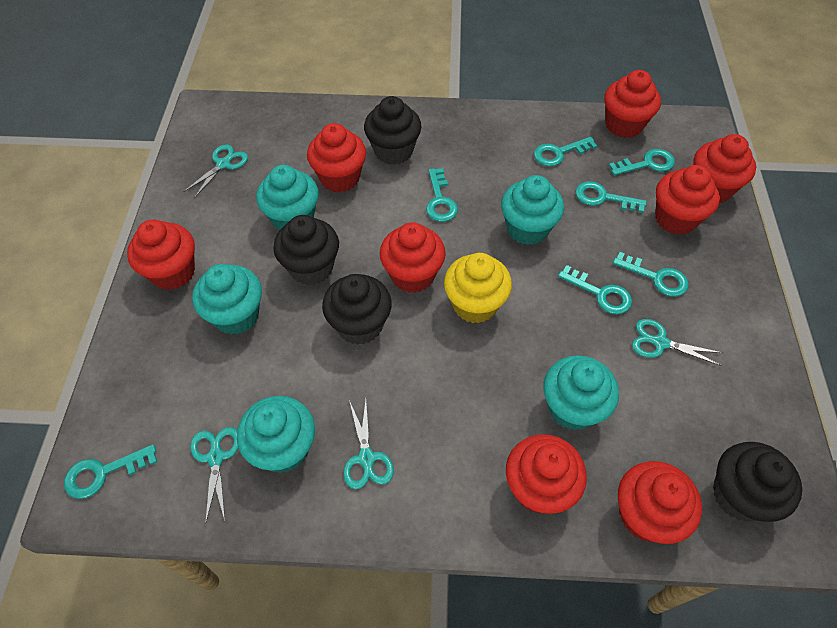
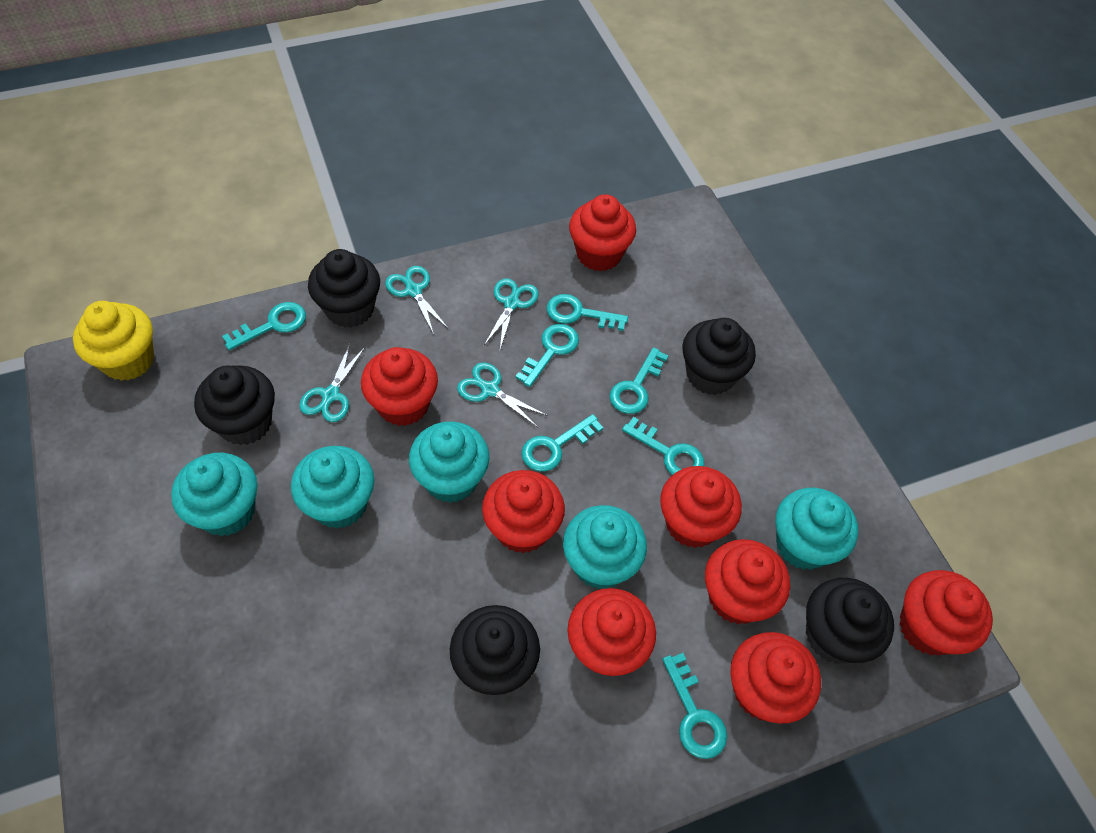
black cupcake: 4 -> 5

